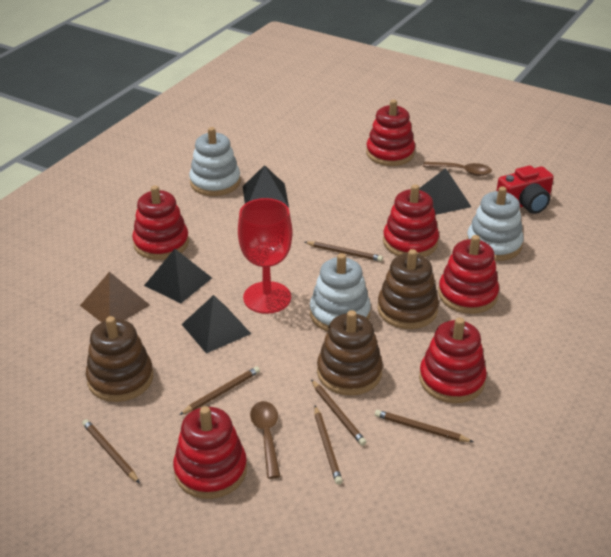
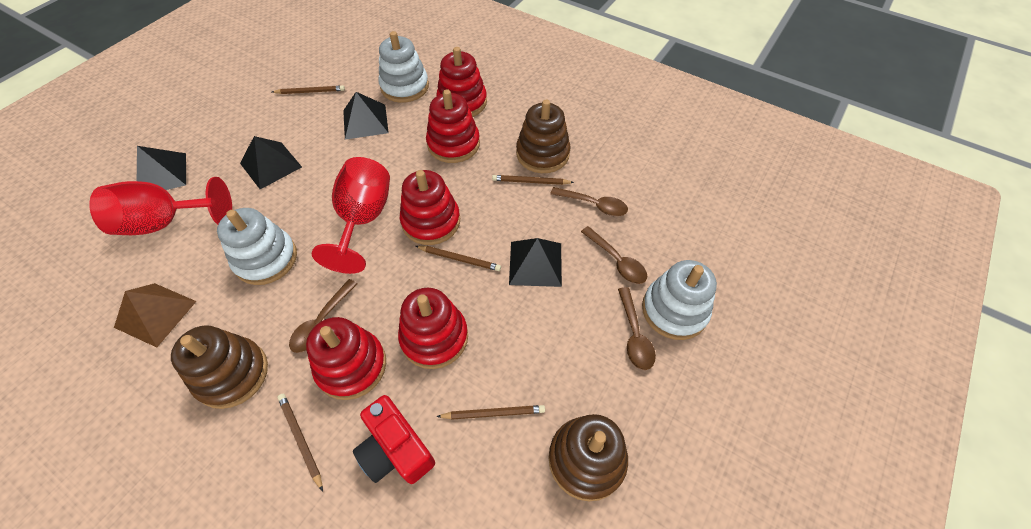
brown pencil: 6 -> 5
brown spoon: 2 -> 4
red goblet: 1 -> 2
red stacking toy: 6 -> 5

